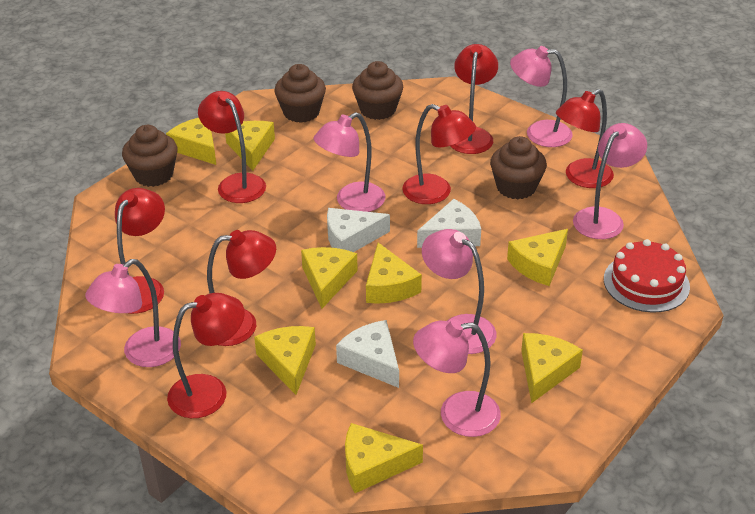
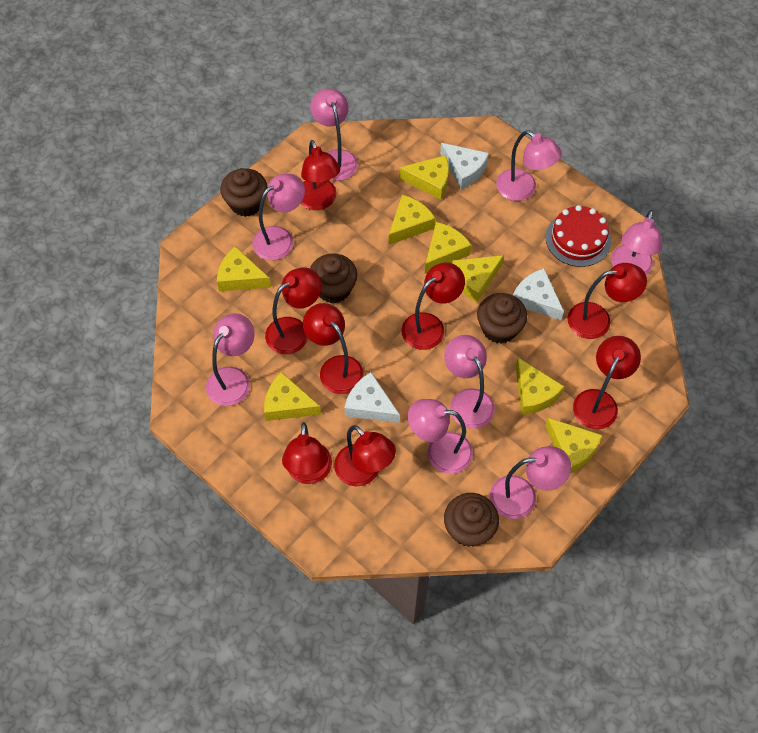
pink lamp: 6 -> 8
red lamp: 7 -> 8

